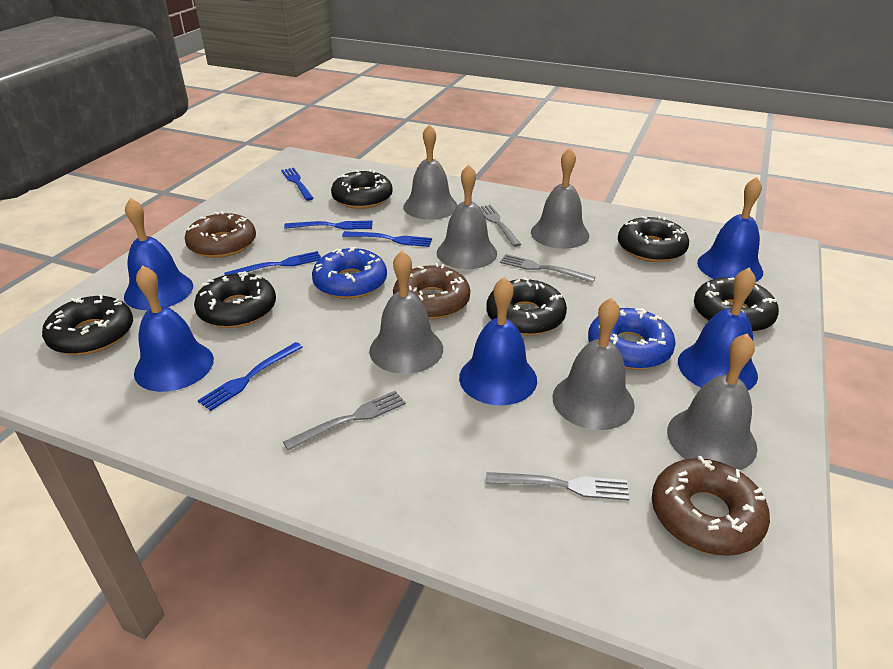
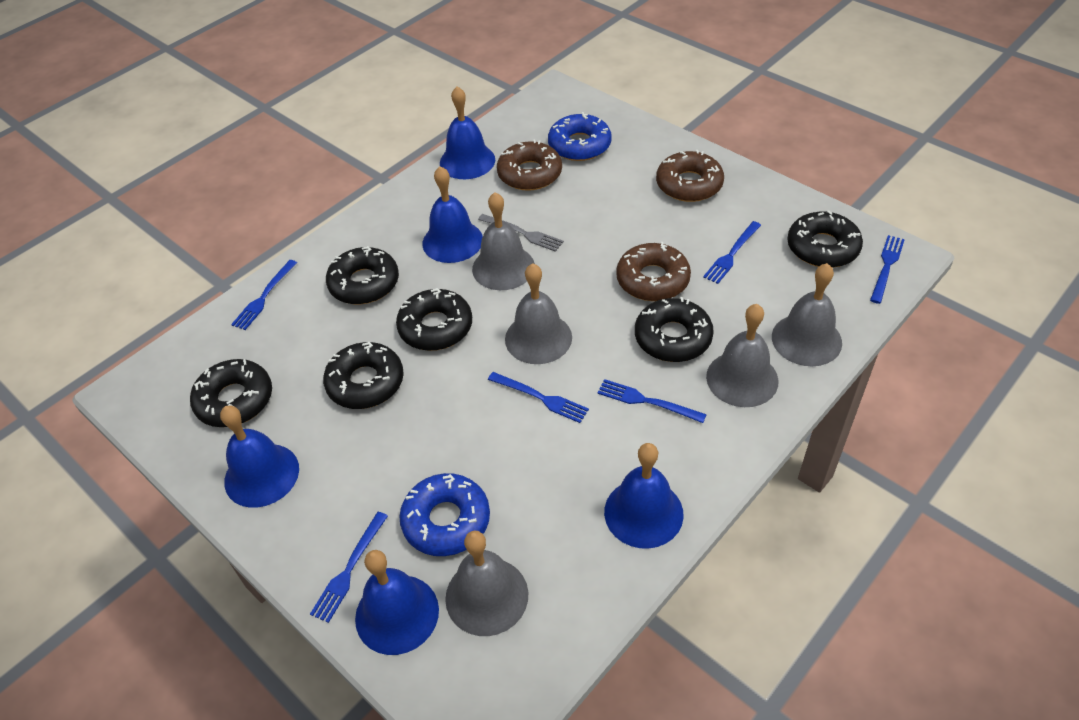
blue fork: 5 -> 6
grey bell: 6 -> 5
grey fork: 4 -> 1

